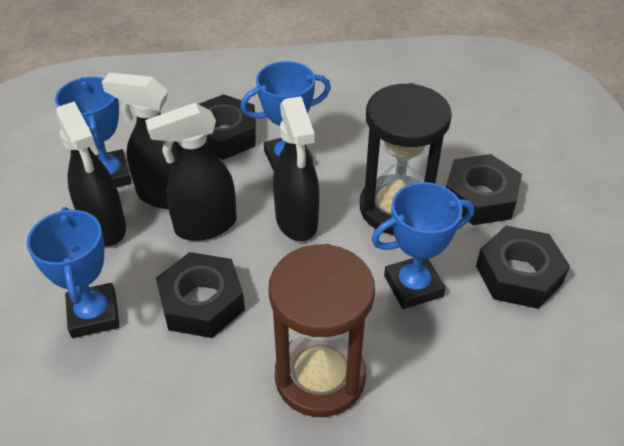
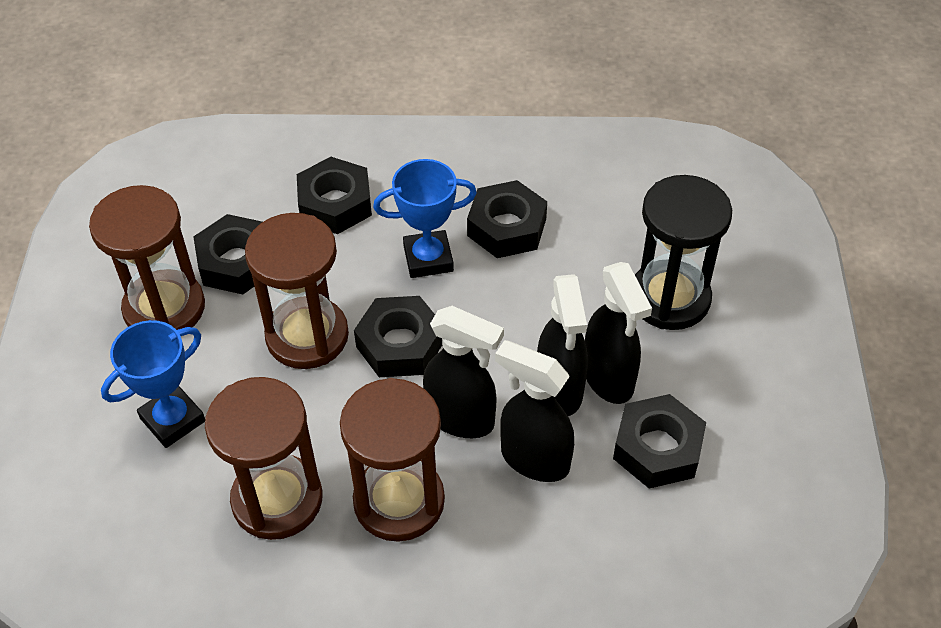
black nut: 4 -> 5
blue trophy: 4 -> 2
brown hourglass: 1 -> 4

